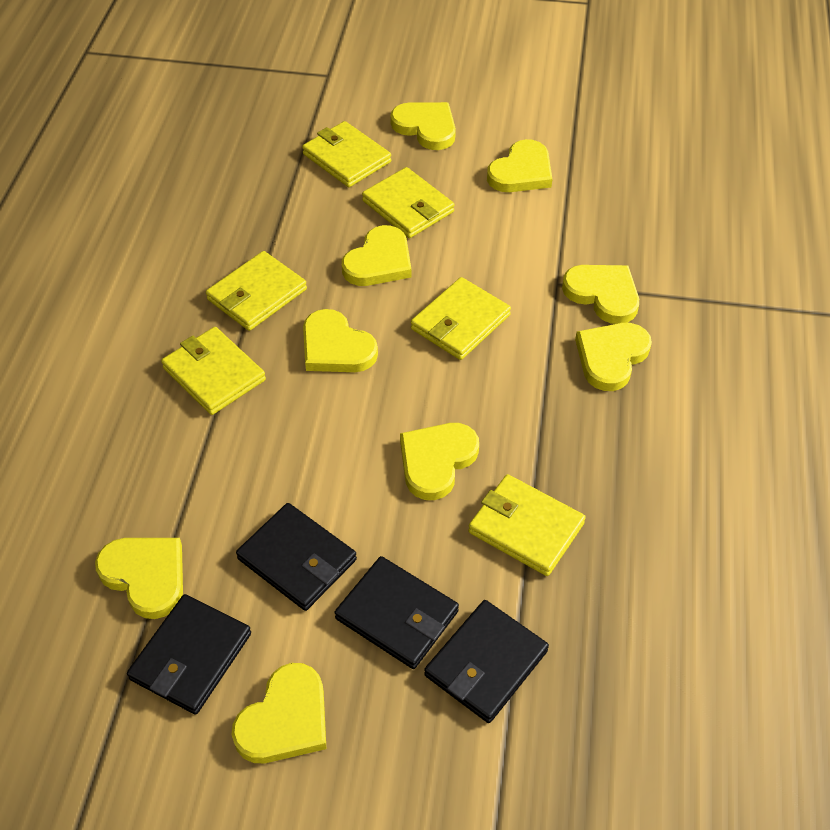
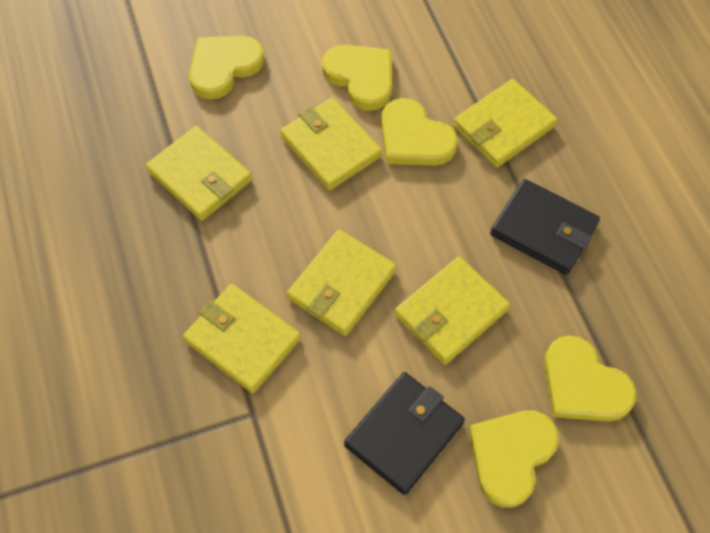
black wallet: 4 -> 2
yellow heart: 9 -> 5

